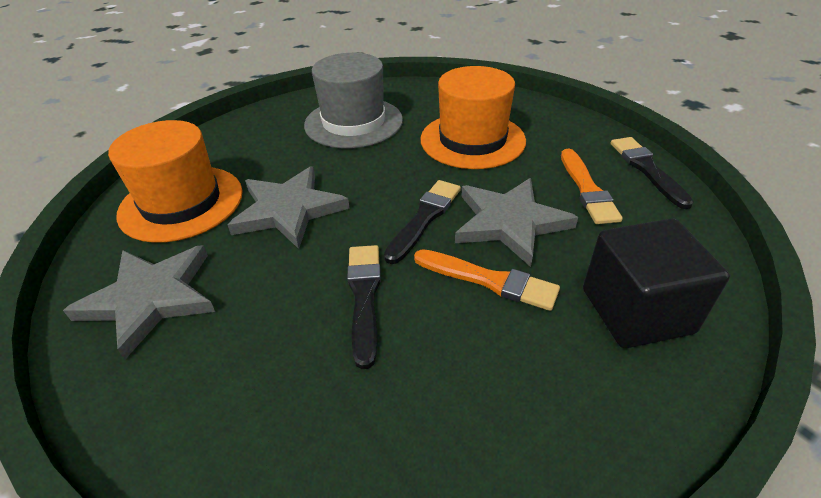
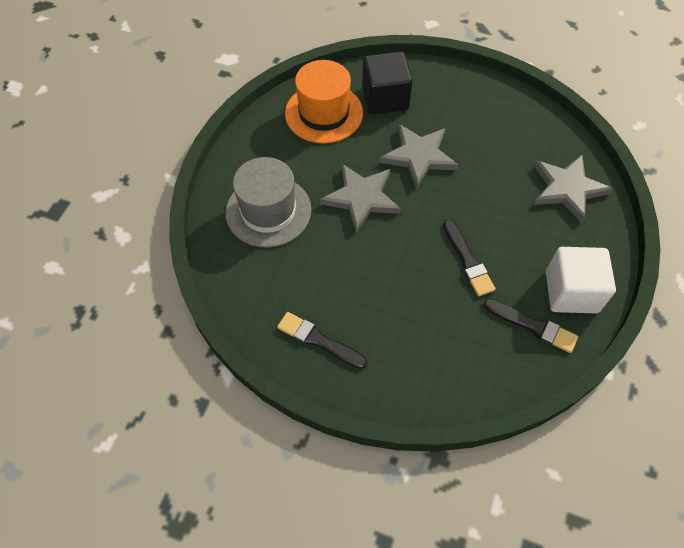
orange brush: 2 -> 0
orange hat: 2 -> 1
white cube: 0 -> 1

